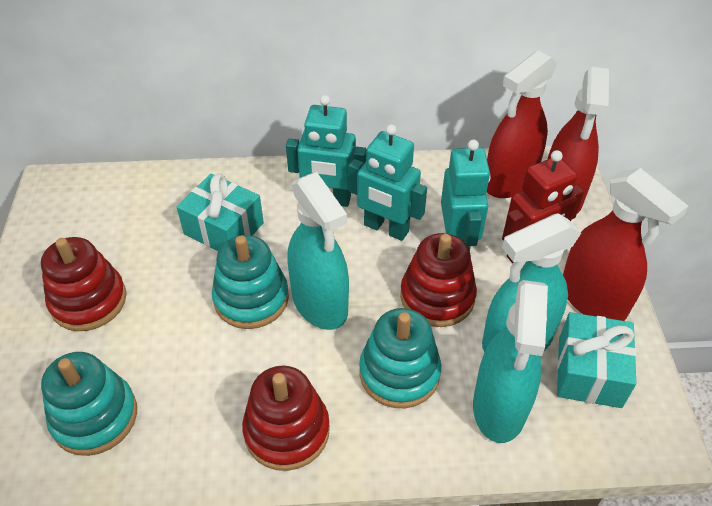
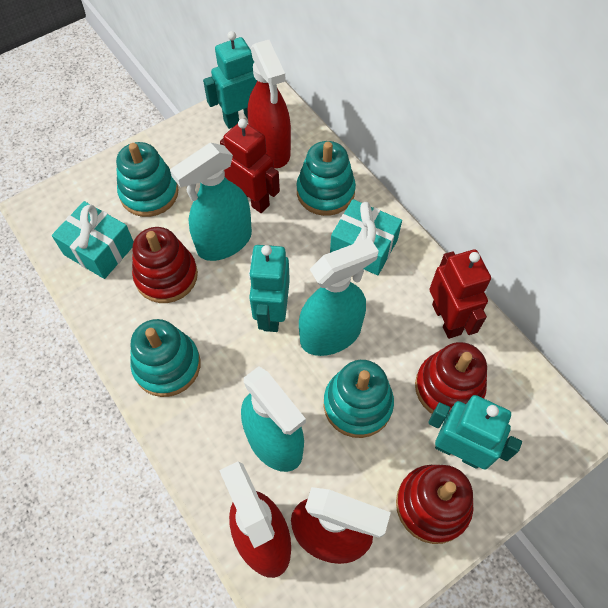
red robot: 1 -> 2
turquoise stacking toy: 3 -> 4

